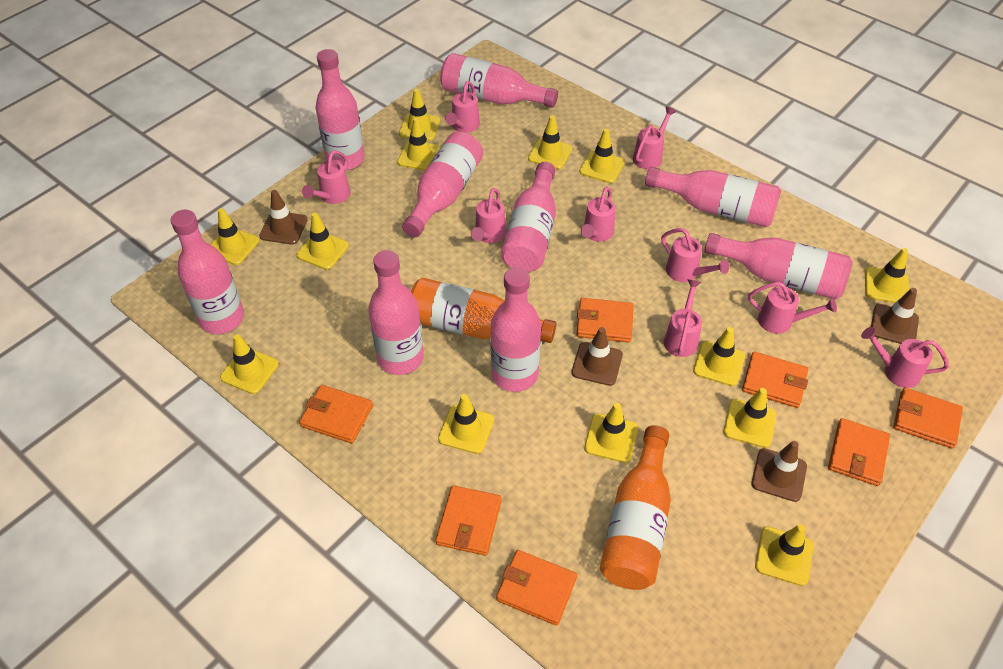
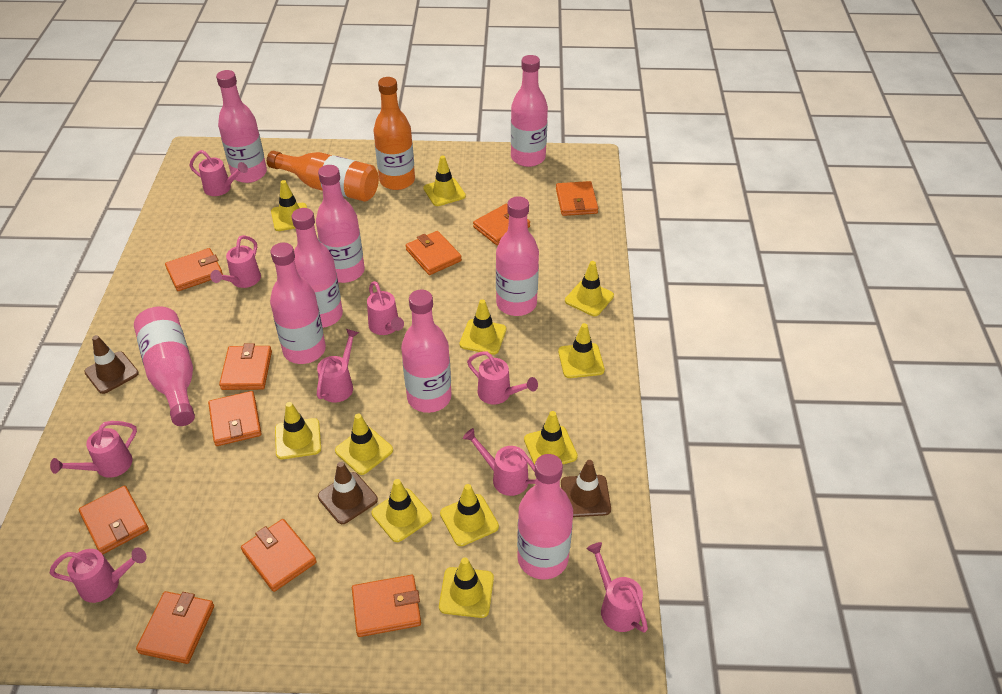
brown traffic cone: 4 -> 3
orange wallet: 7 -> 10
yellow traffic cone: 13 -> 11

